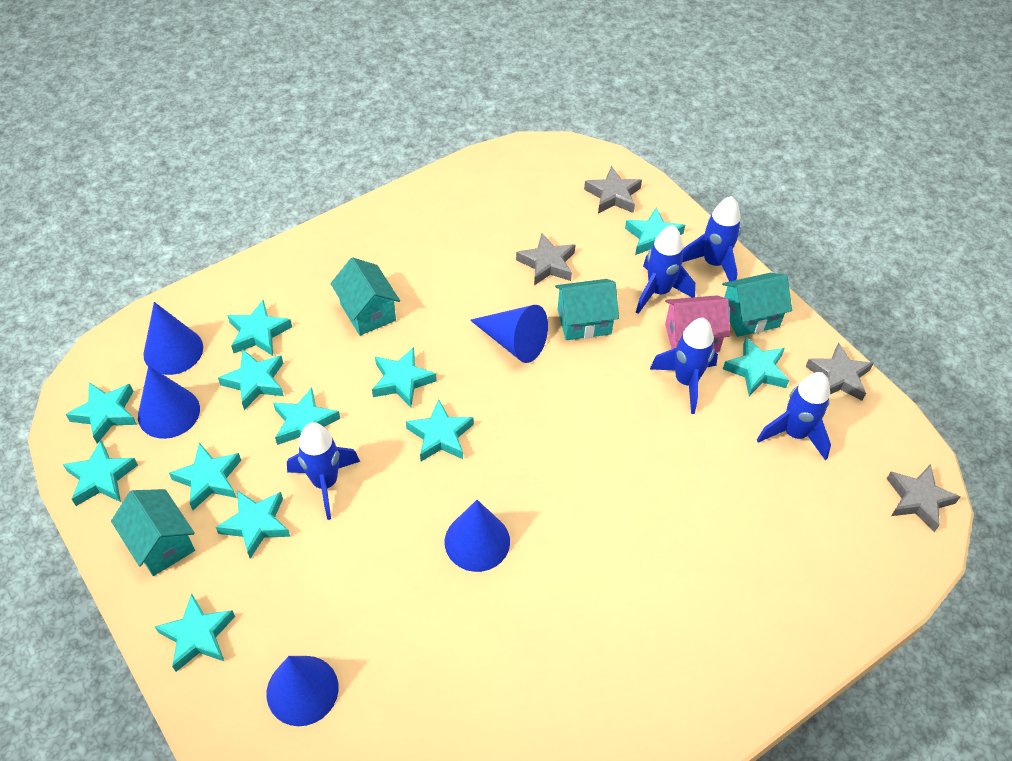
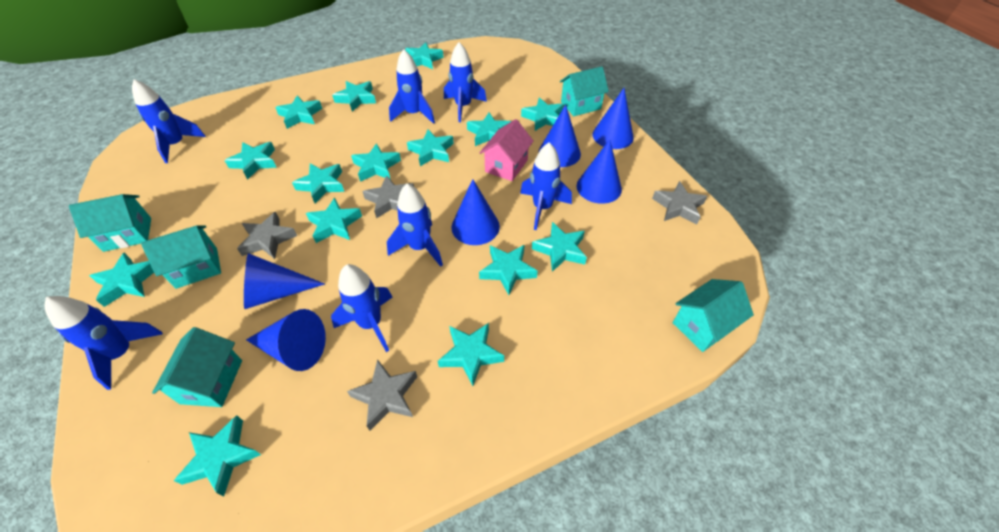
blue cone: 5 -> 6
blue rocket: 5 -> 7
turquoise house: 4 -> 5
turquoise star: 12 -> 15

